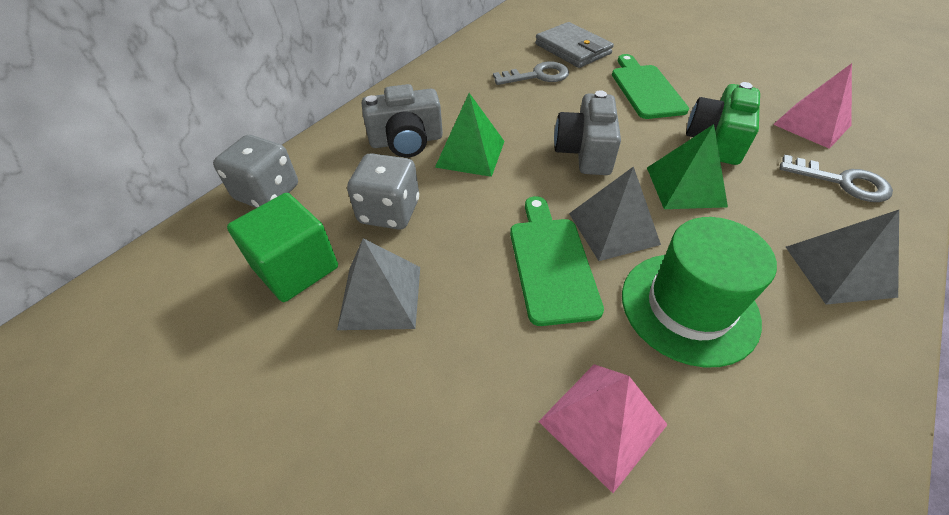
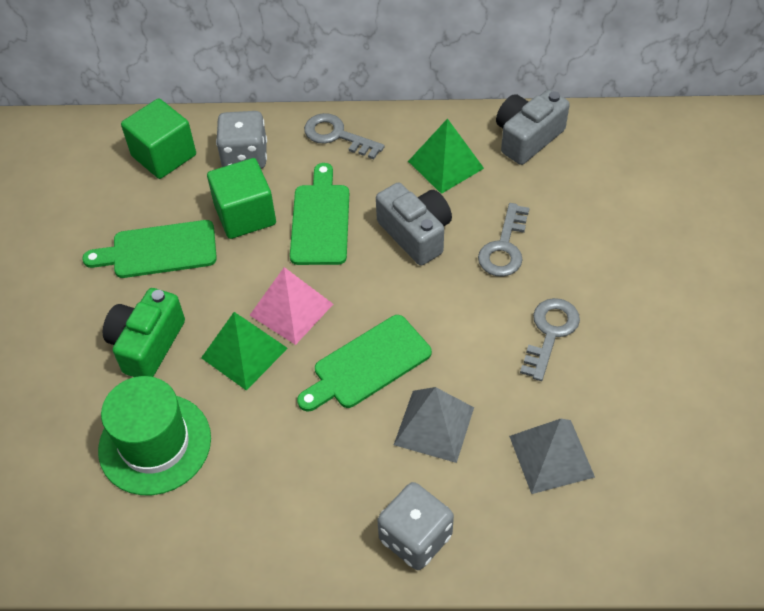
green cube: 1 -> 2
green cutting board: 2 -> 3
grey key: 2 -> 3
grey pyramid: 3 -> 2
grey wallet: 1 -> 0
pink pyramid: 2 -> 1

